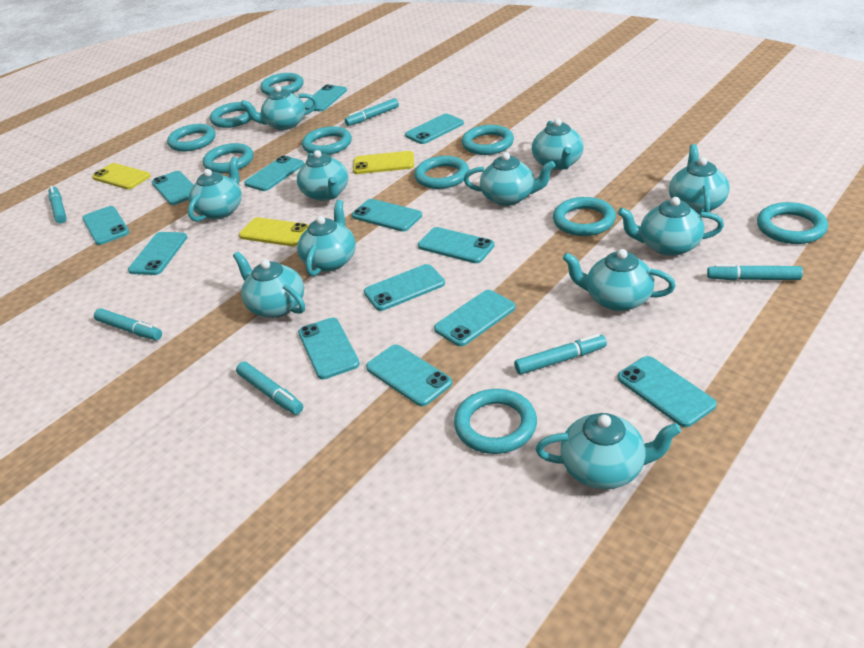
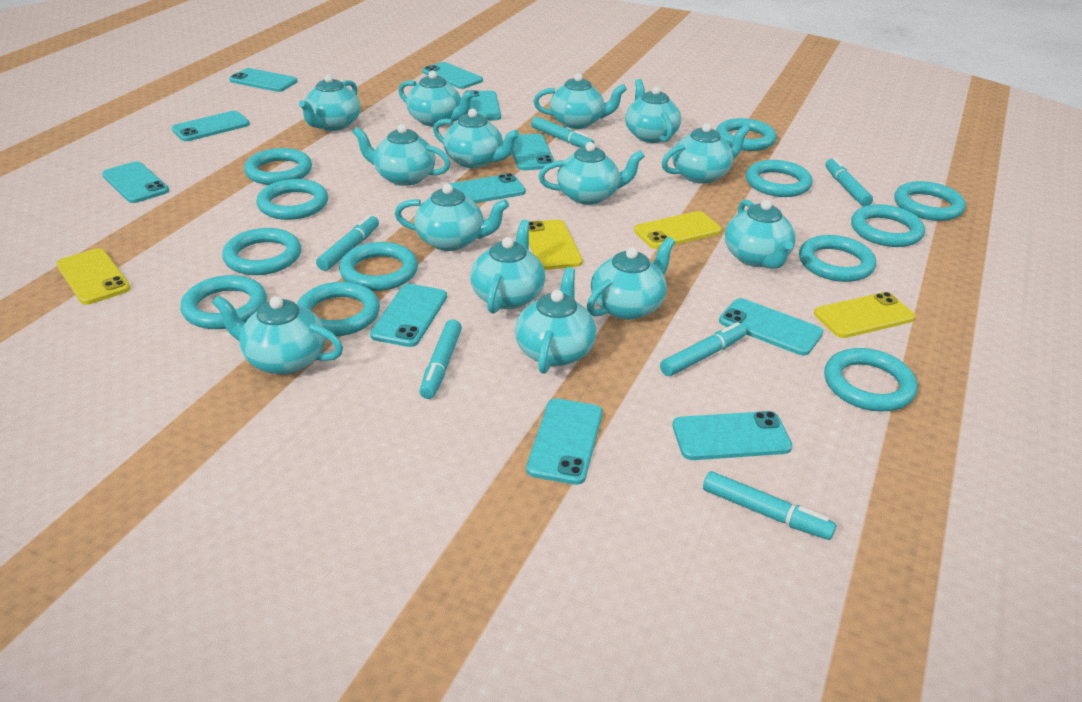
turquoise phone: 13 -> 11
turquoise ring: 10 -> 12
turquoise teapot: 11 -> 14
yellow phone: 3 -> 4

